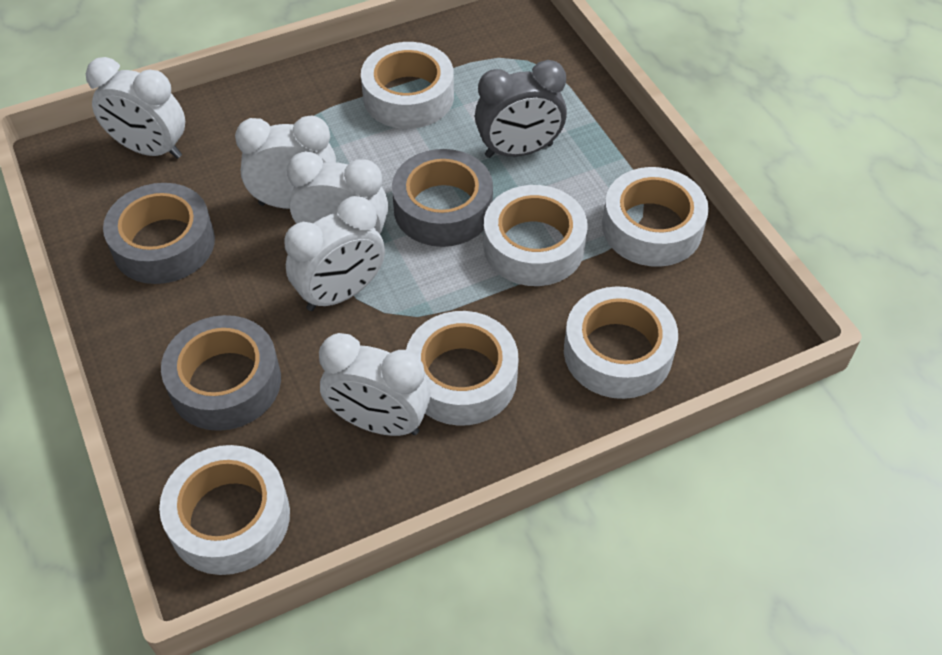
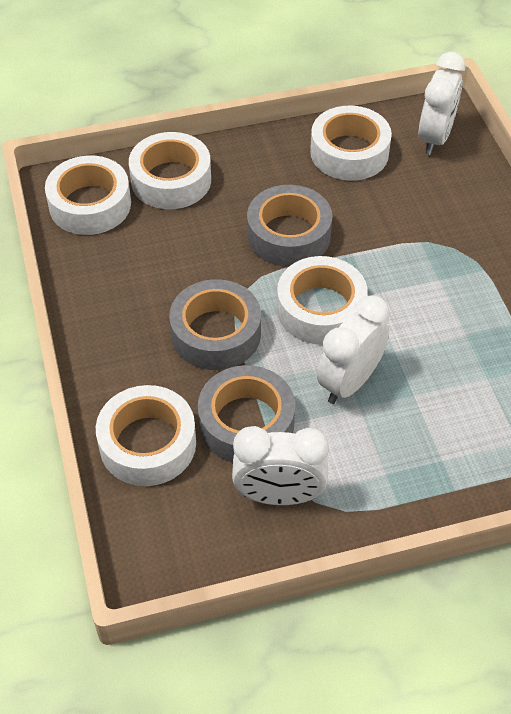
grey clock: 1 -> 0
white clock: 5 -> 3
white tape: 6 -> 5

